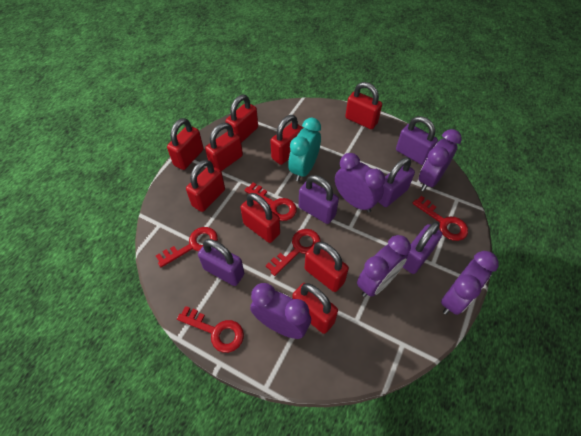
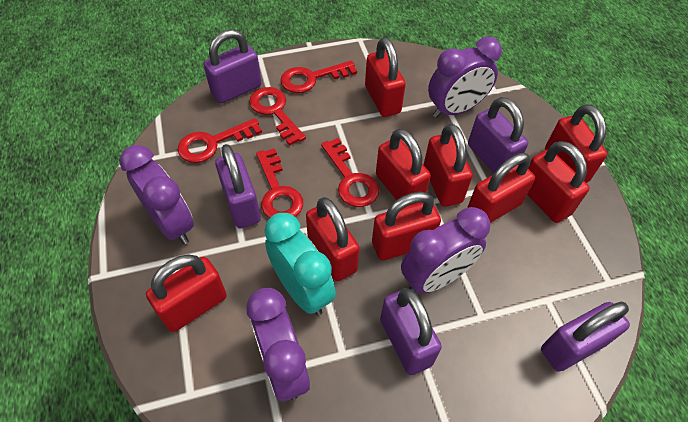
purple clock: 5 -> 4

